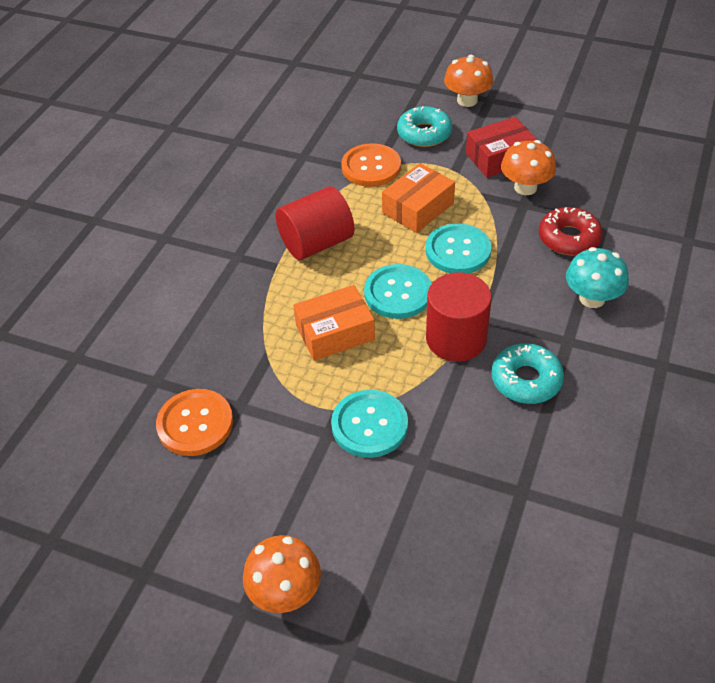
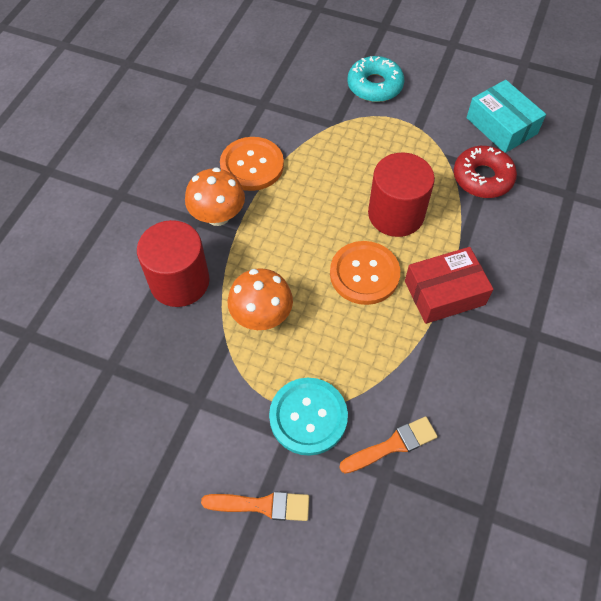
orange box: 2 -> 0
orange brush: 0 -> 2
orange mushroom: 3 -> 2
turquoise box: 0 -> 1
turquoise button: 3 -> 1
turquoise donut: 2 -> 1
turquoise mushroom: 1 -> 0

